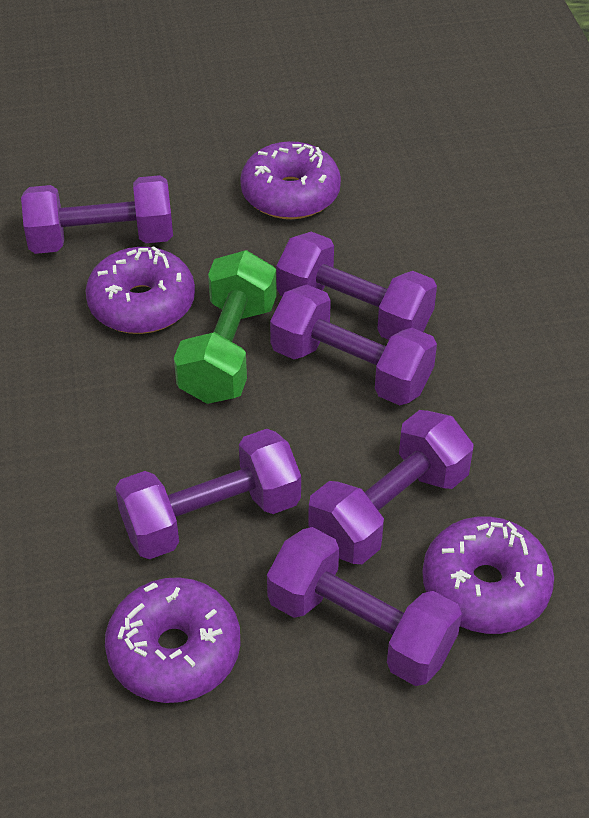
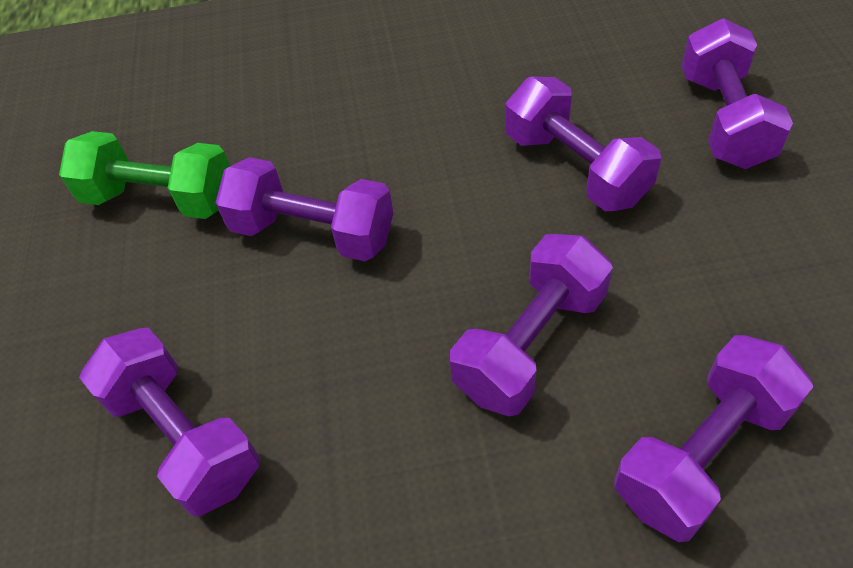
purple donut: 4 -> 0

